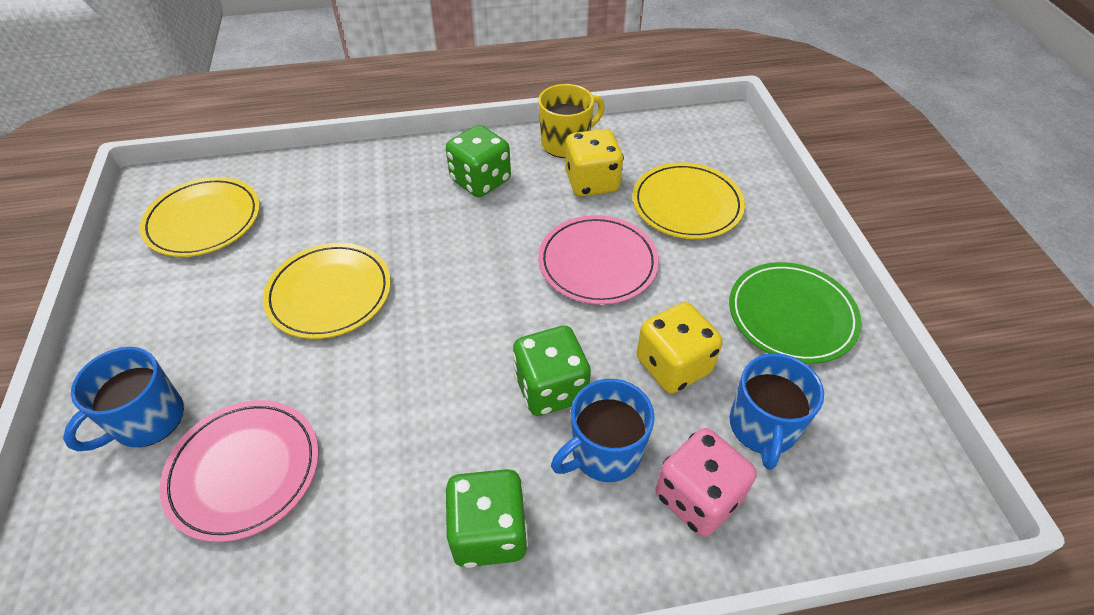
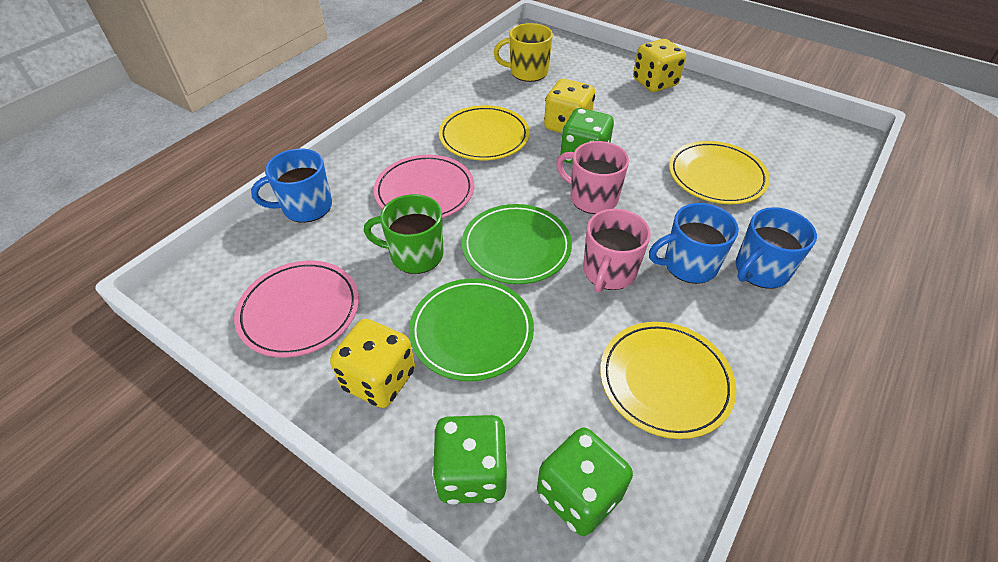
green mug: 0 -> 1
green plate: 1 -> 2
pink dice: 1 -> 0
pink mug: 0 -> 2
yellow dice: 2 -> 3

